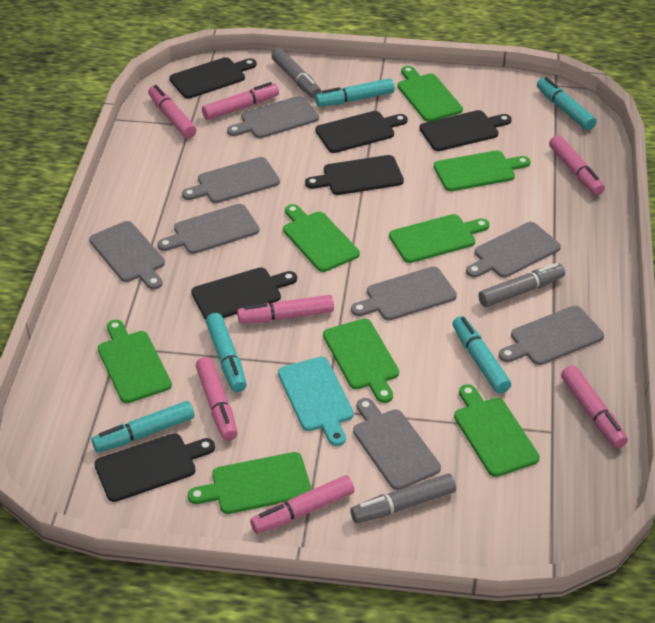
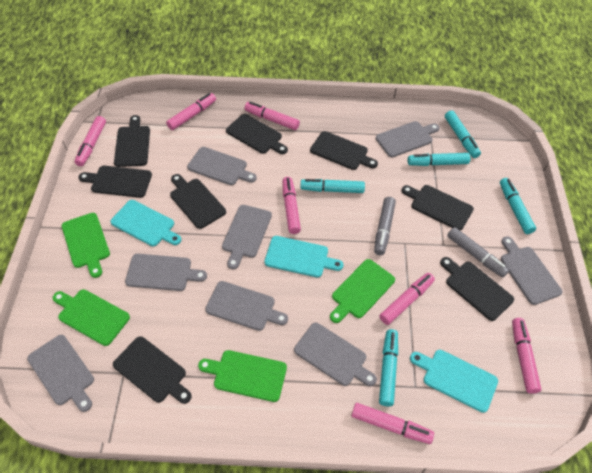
black cutting board: 6 -> 8
green cutting board: 8 -> 4
grey marker: 3 -> 2
turquoise cutting board: 1 -> 3

